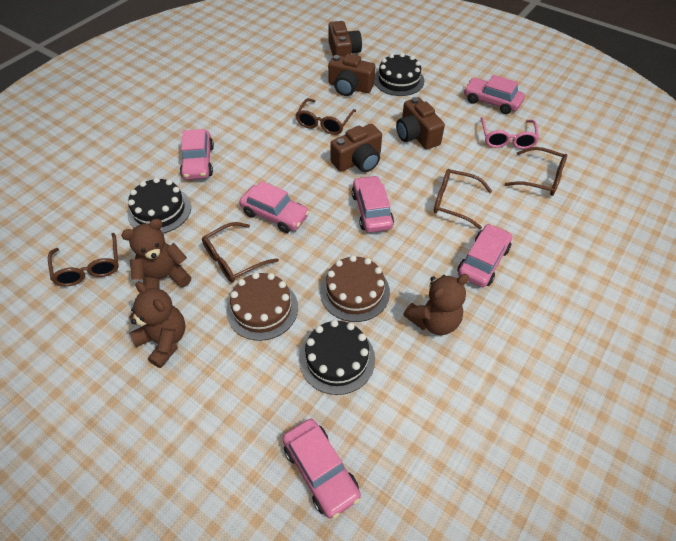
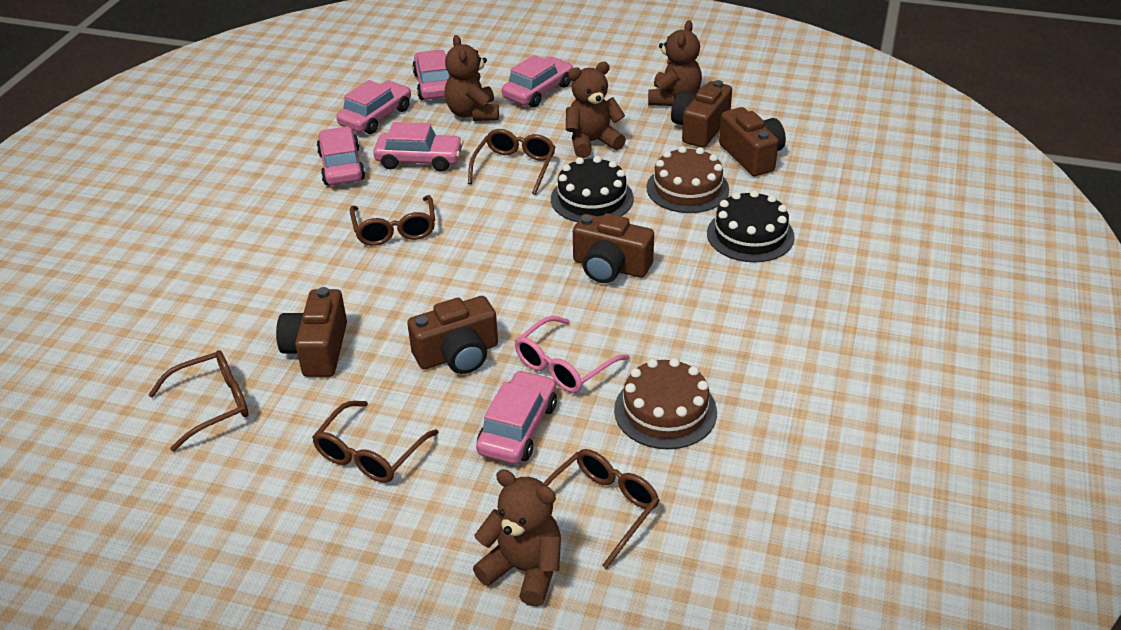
black cake: 3 -> 2
brown camera: 4 -> 5
brown teddy bear: 3 -> 4

